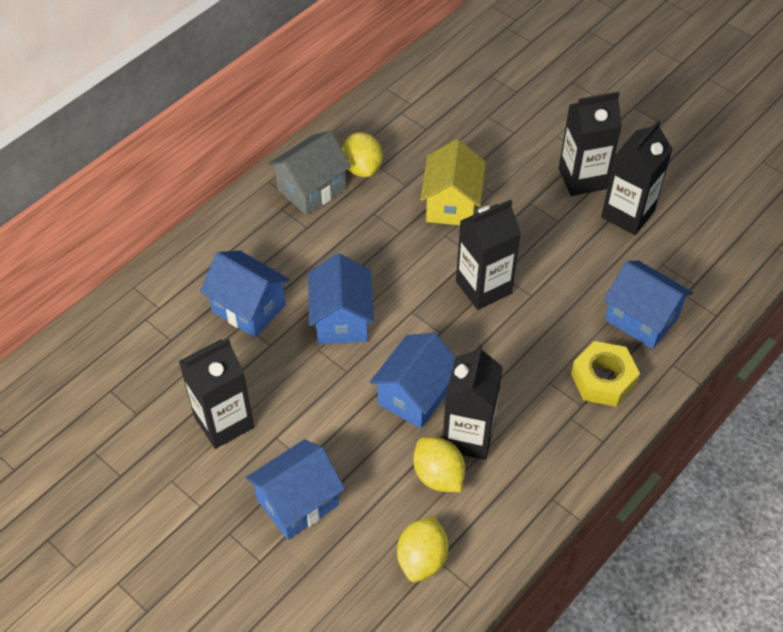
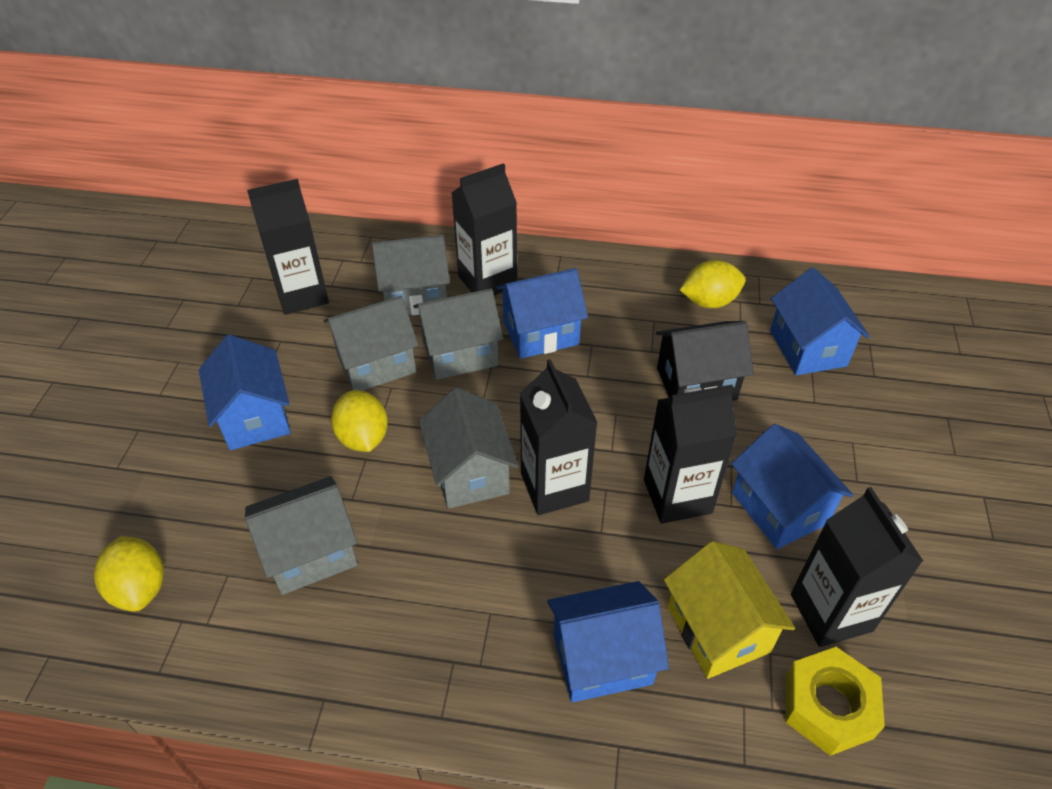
black house: 0 -> 1
grey house: 1 -> 5

